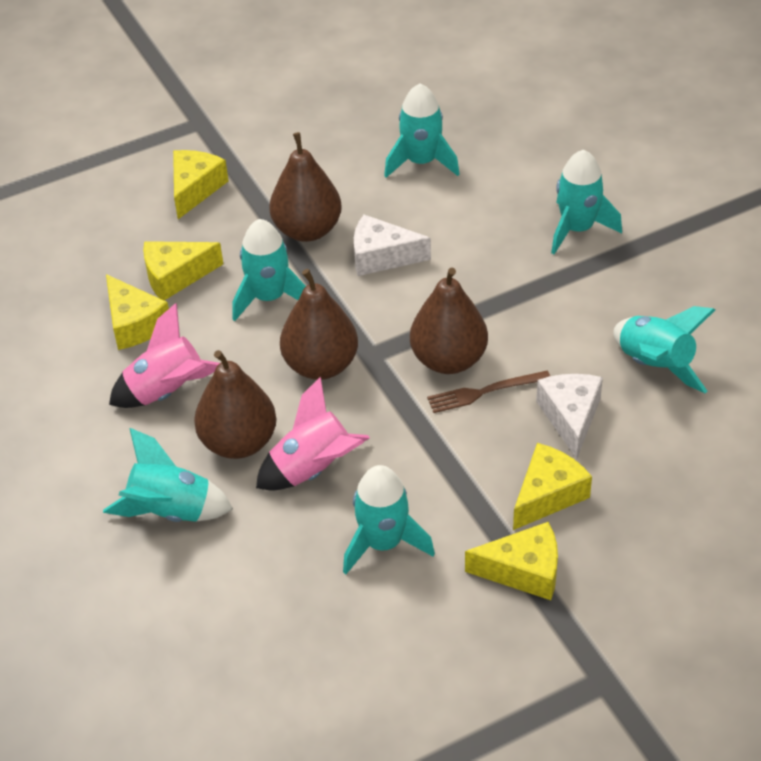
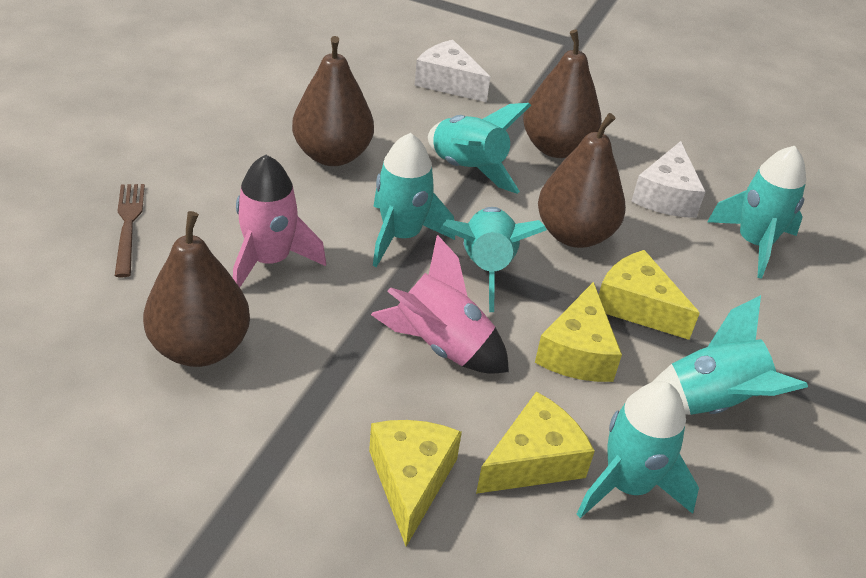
yellow cheese: 5 -> 4

